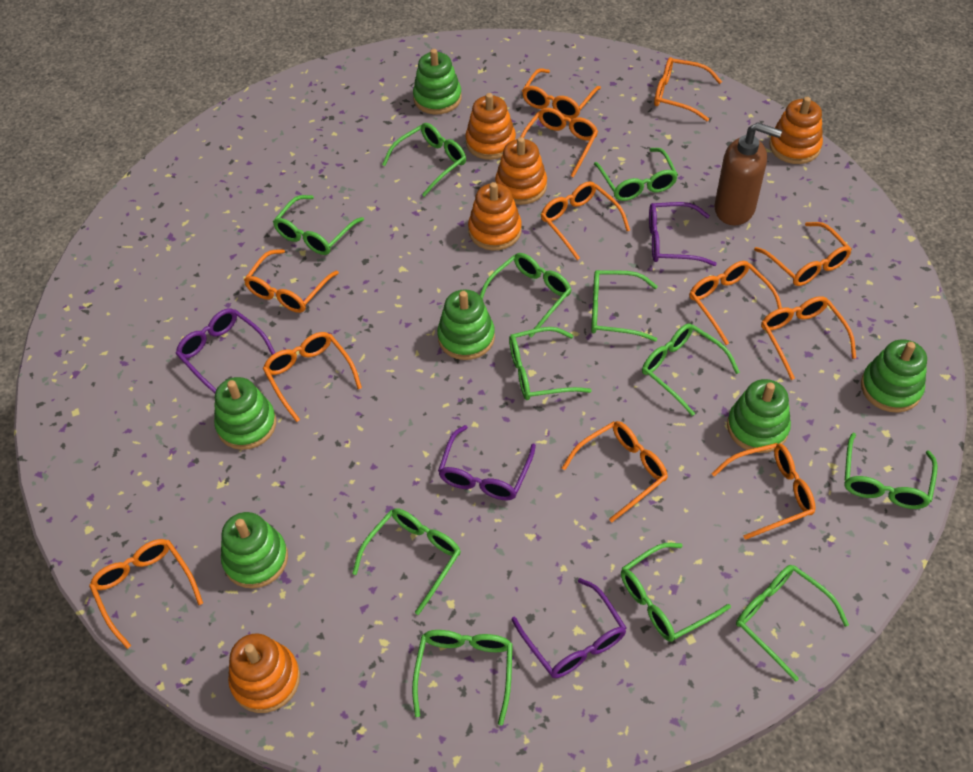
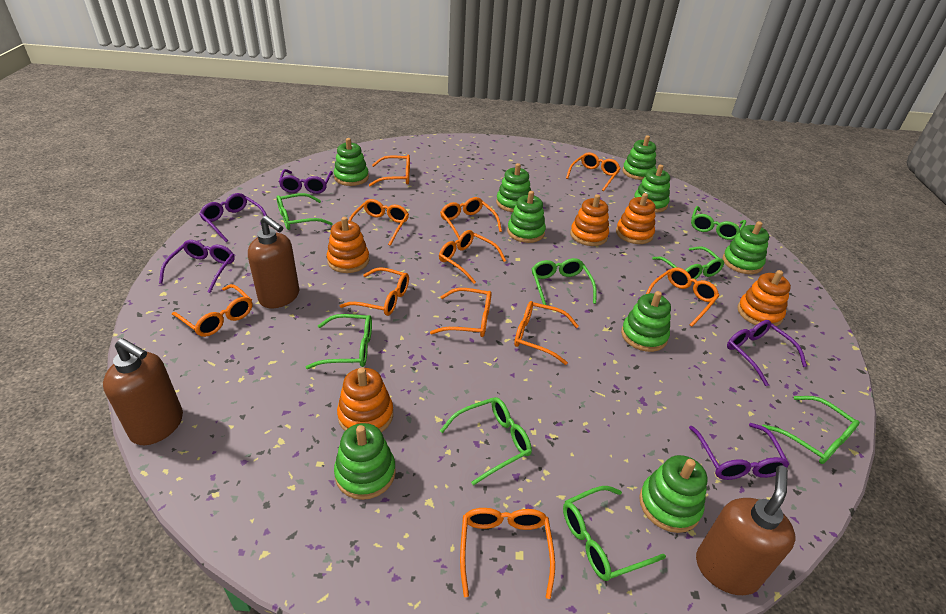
brown soap dispenser: 1 -> 3
green glasses: 12 -> 8
green stacking toy: 6 -> 9
orange glasses: 12 -> 11
purple glasses: 4 -> 5

